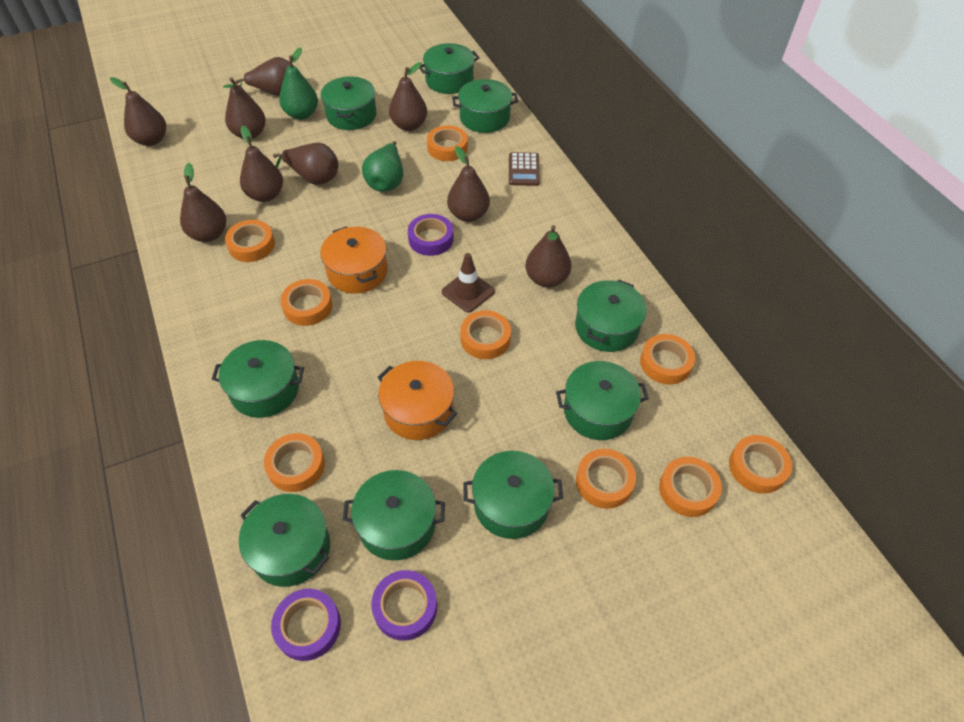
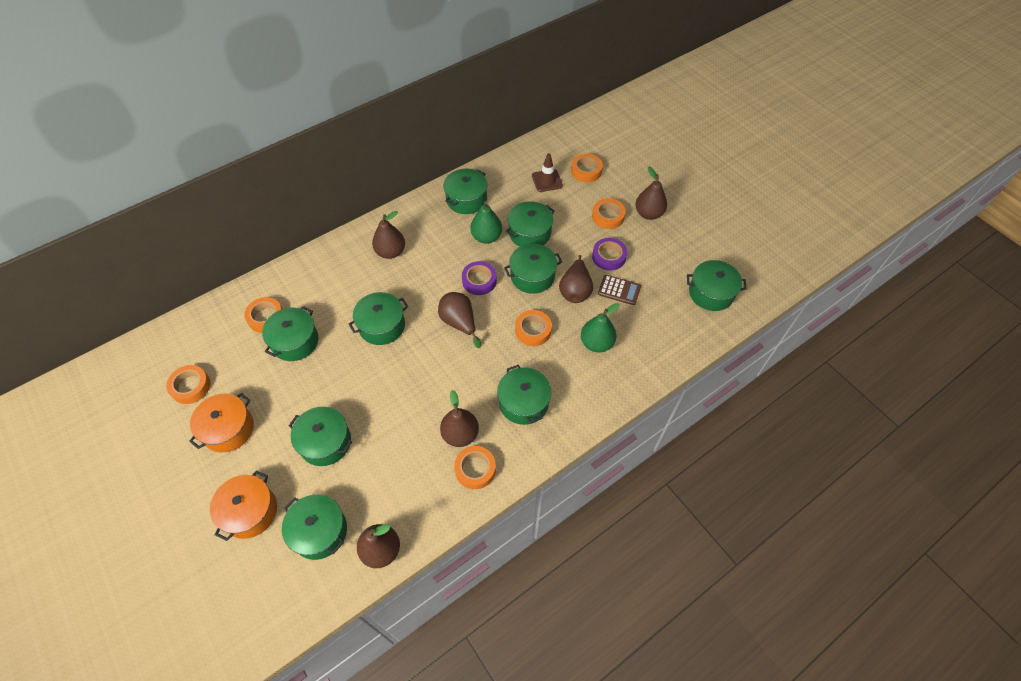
brown pear: 9 -> 6
orange tape: 9 -> 6
purple tape: 3 -> 2

